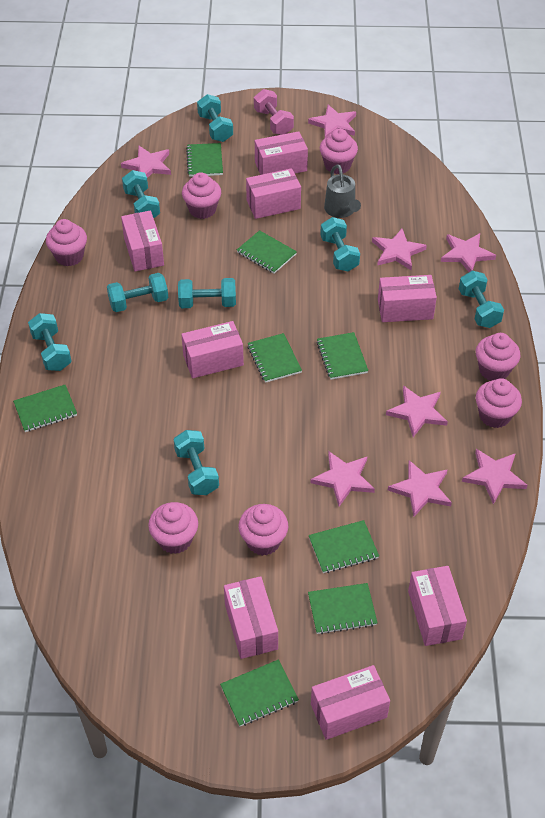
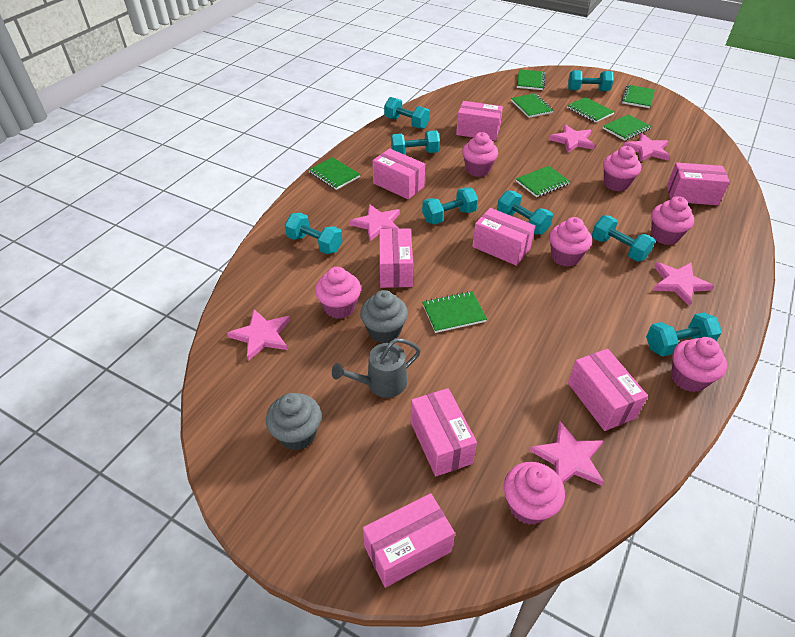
grey cupcake: 0 -> 2
pink dumbbell: 1 -> 0
pink star: 8 -> 6

